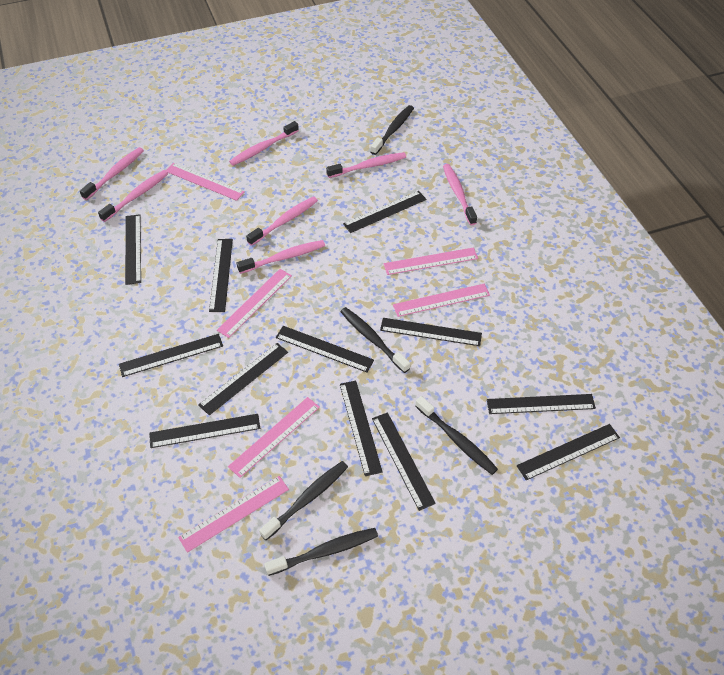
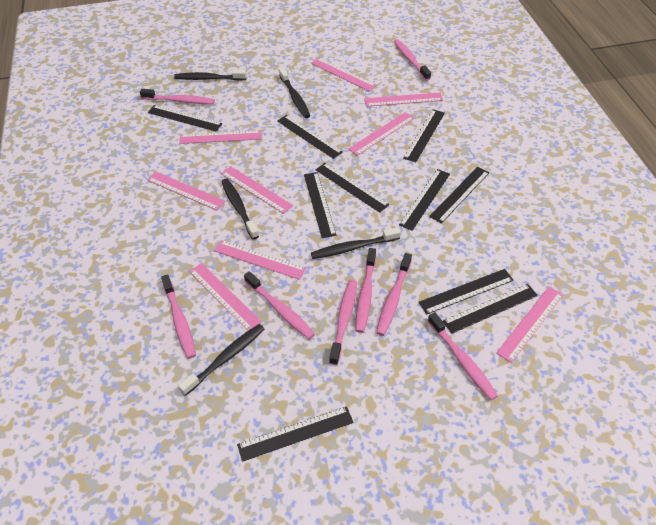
black ruler: 12 -> 10
pink ruler: 6 -> 9
pink toothbrush: 7 -> 8

